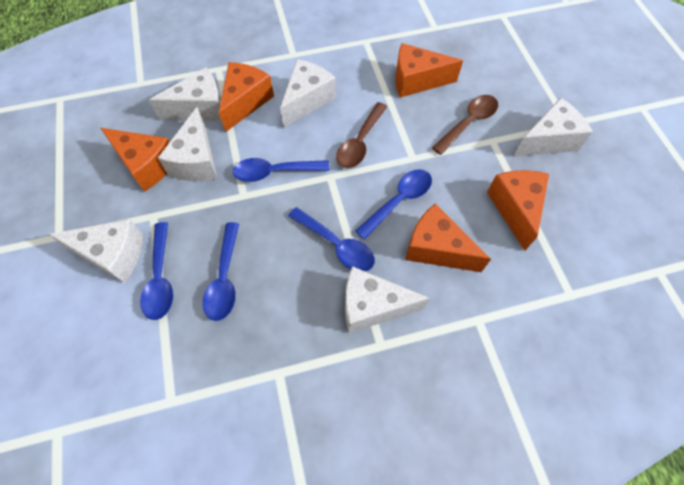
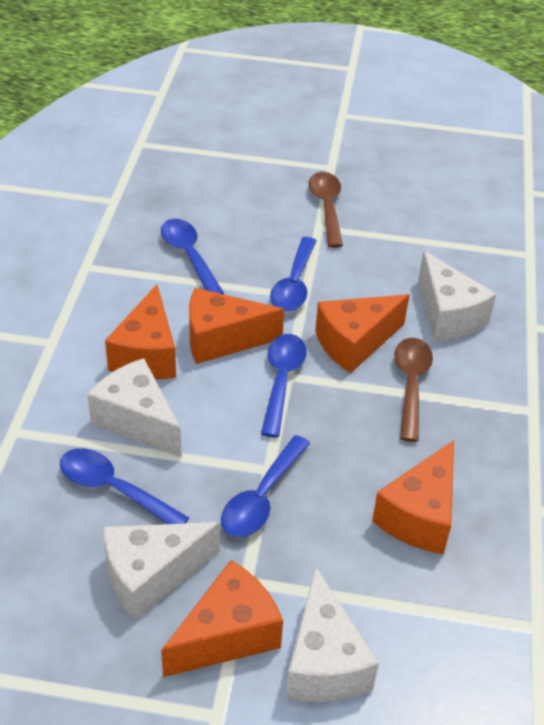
white cheese: 6 -> 4

